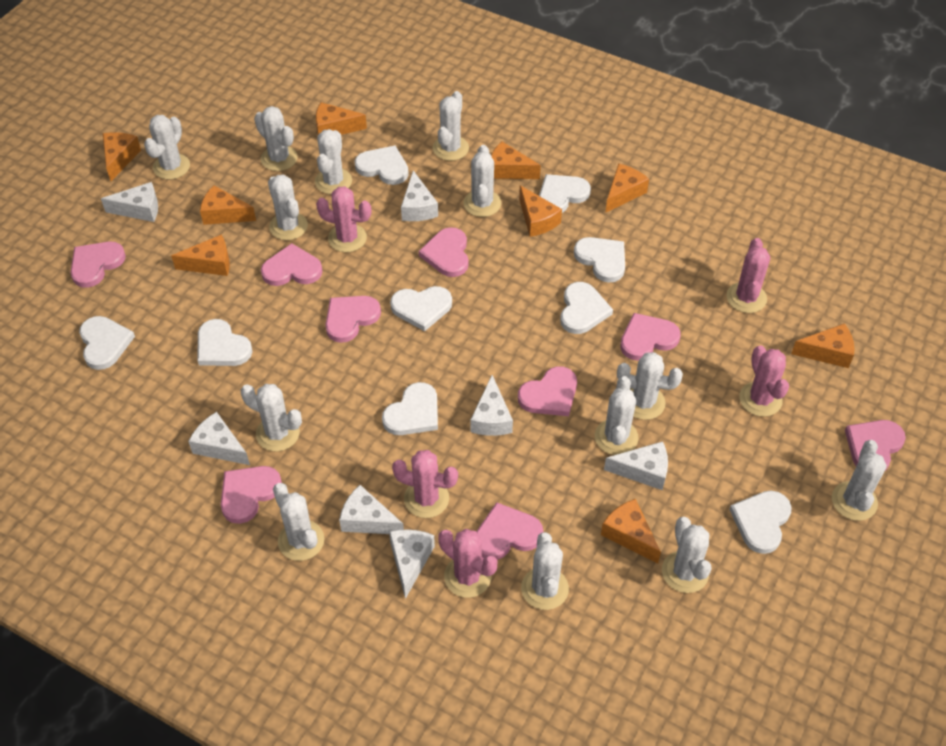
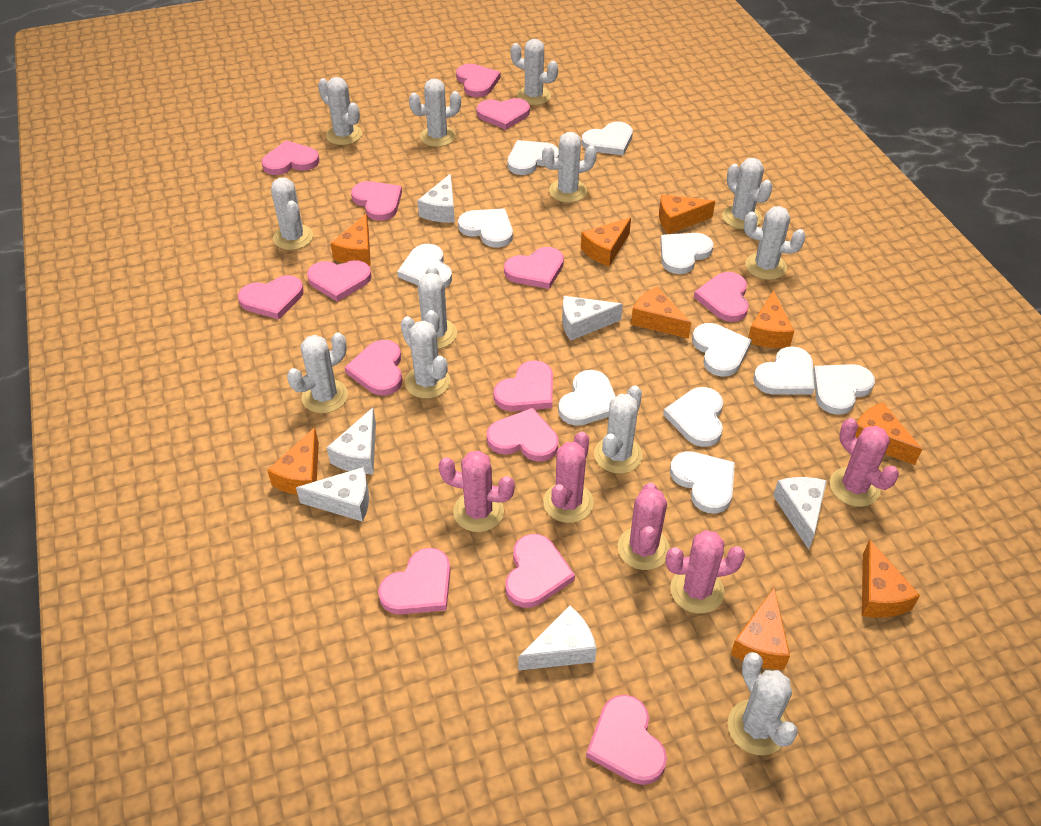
pink heart: 9 -> 14
white cactus: 13 -> 12
white cheese: 7 -> 6
white heart: 9 -> 11

